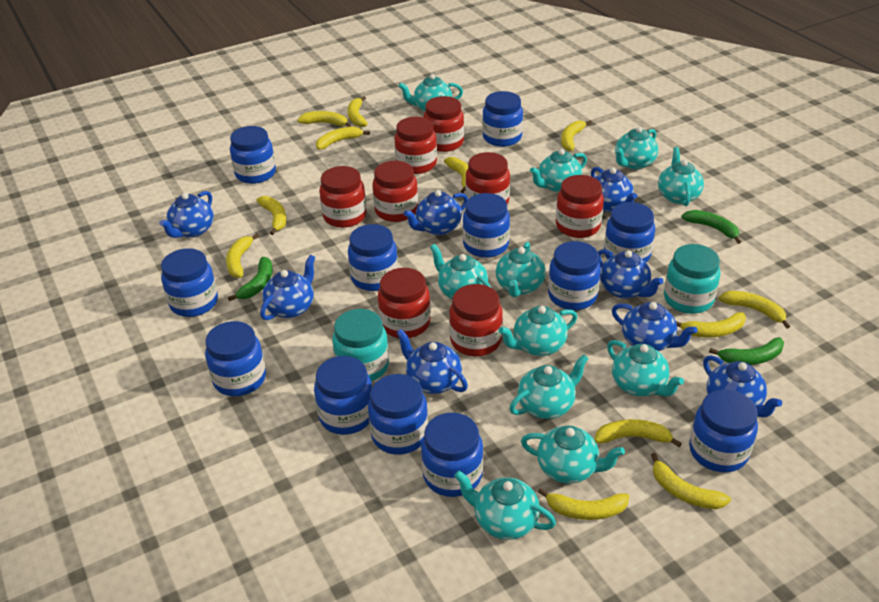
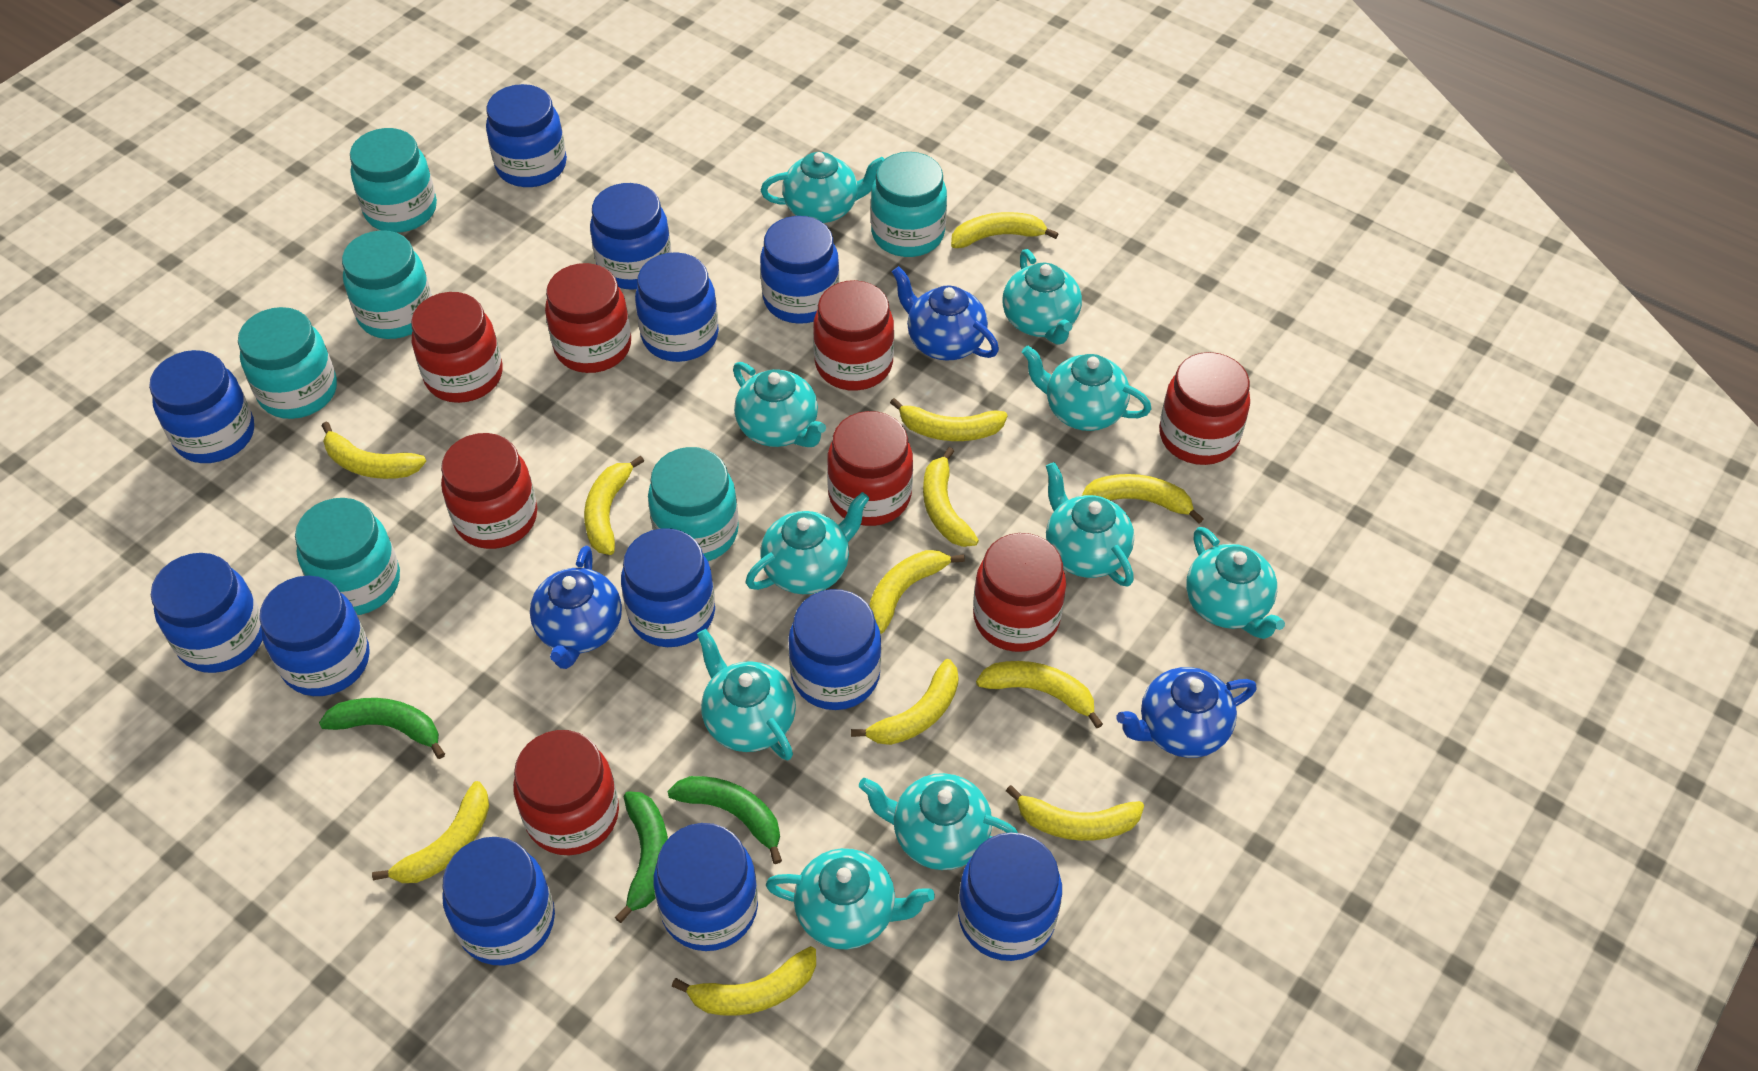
blue teapot: 8 -> 3
turquoise jar: 2 -> 6
turquoise teapot: 11 -> 10

